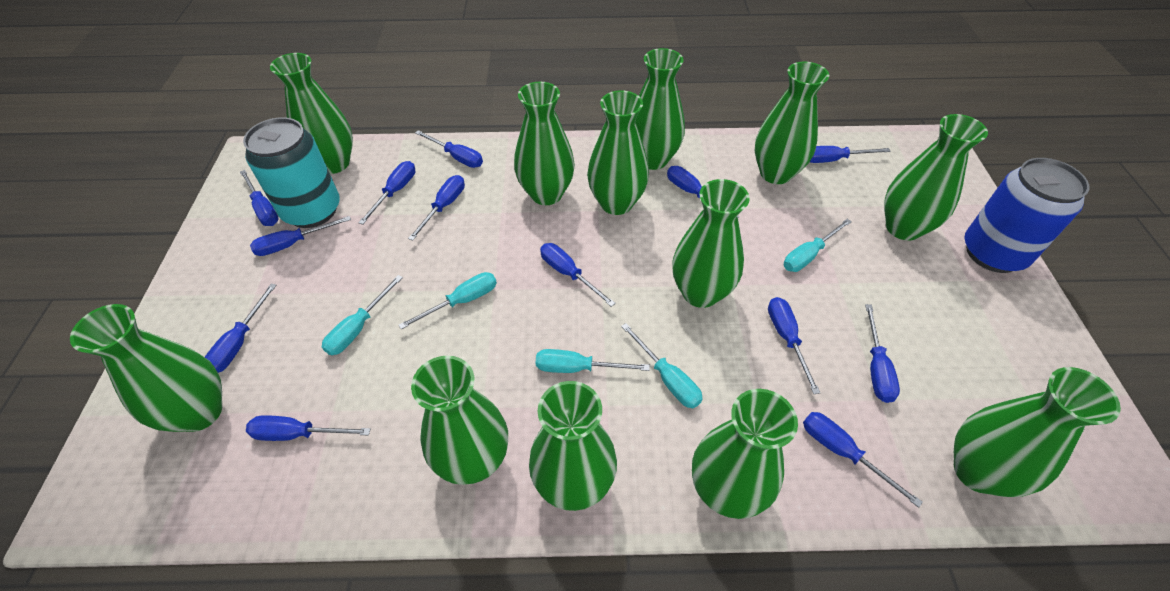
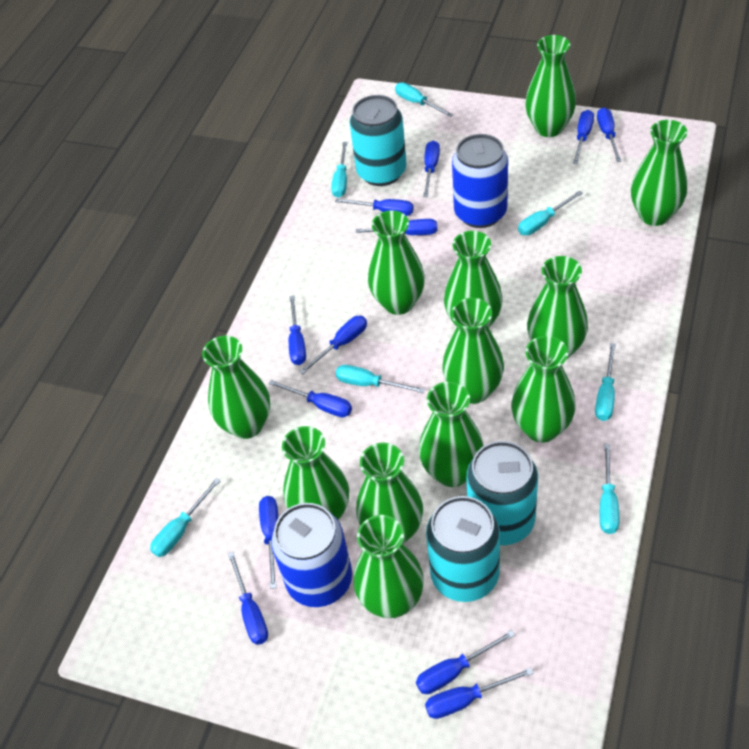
blue can: 1 -> 2
blue screwdriver: 13 -> 12
turquoise can: 1 -> 3
turquoise screwdriver: 5 -> 7

